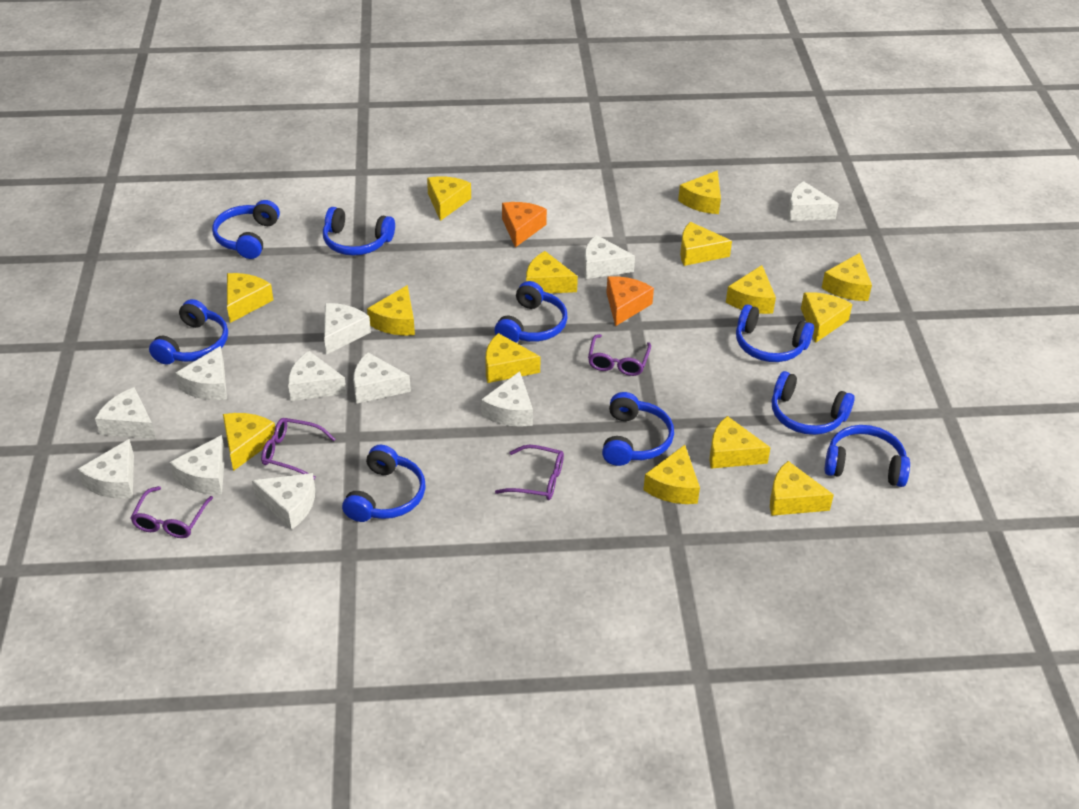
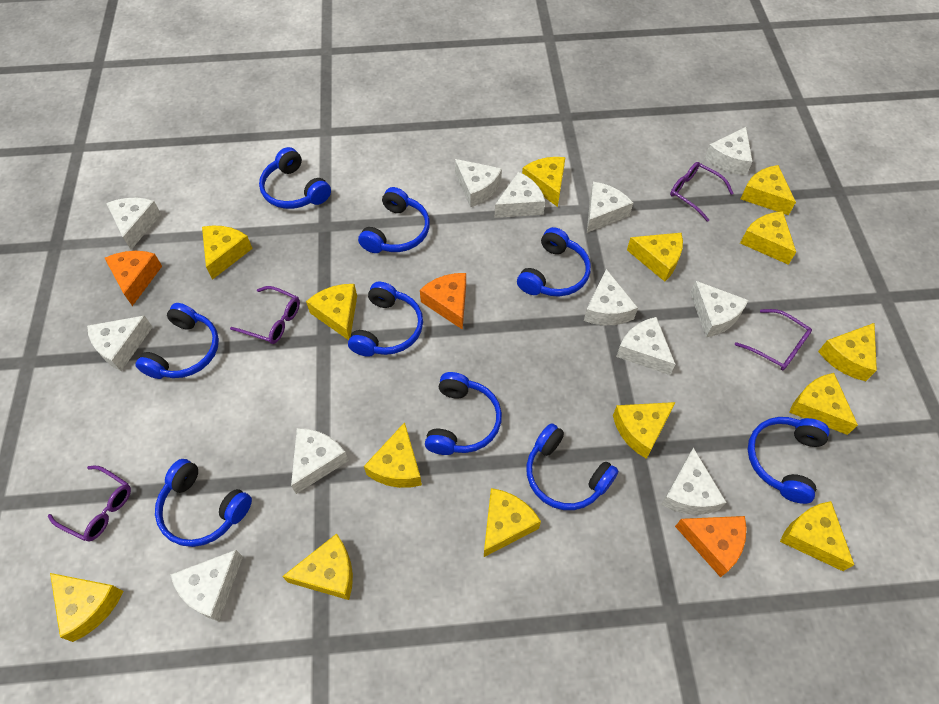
orange cheese: 2 -> 3
white cheese: 11 -> 12

